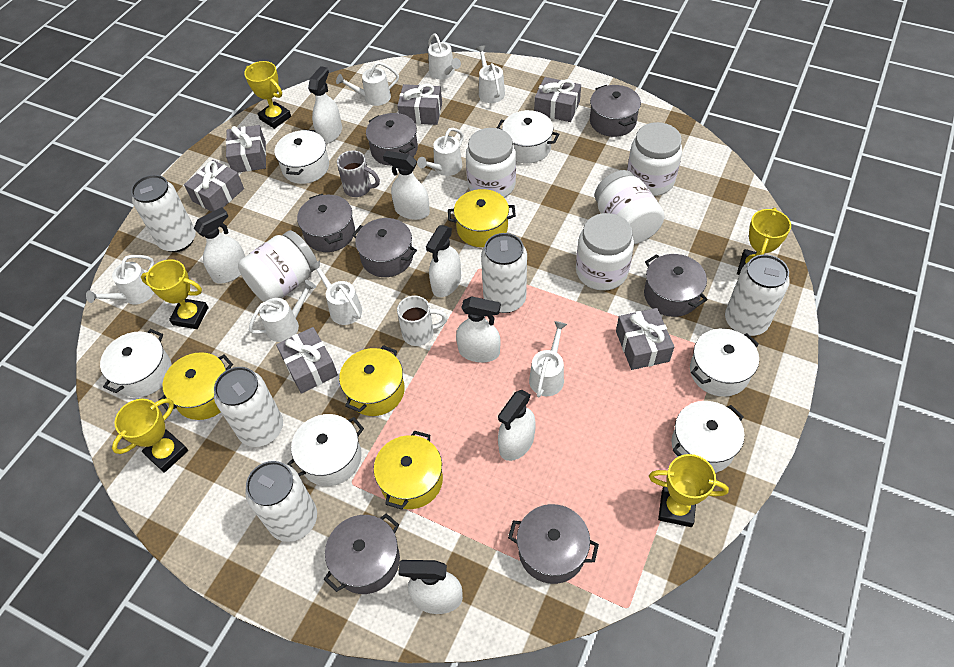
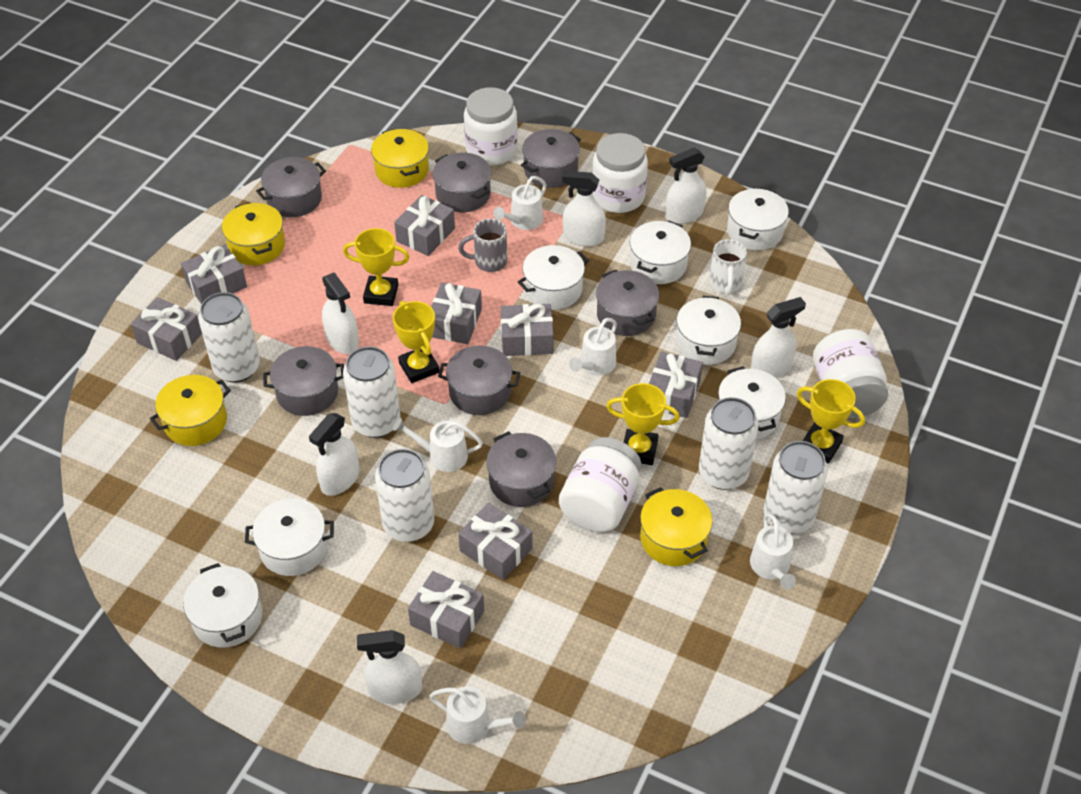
grey gift: 6 -> 8
white jar: 5 -> 4
white pot: 6 -> 7
white spray bottle: 7 -> 6
white watering can: 8 -> 5
yellow trophy: 5 -> 4

